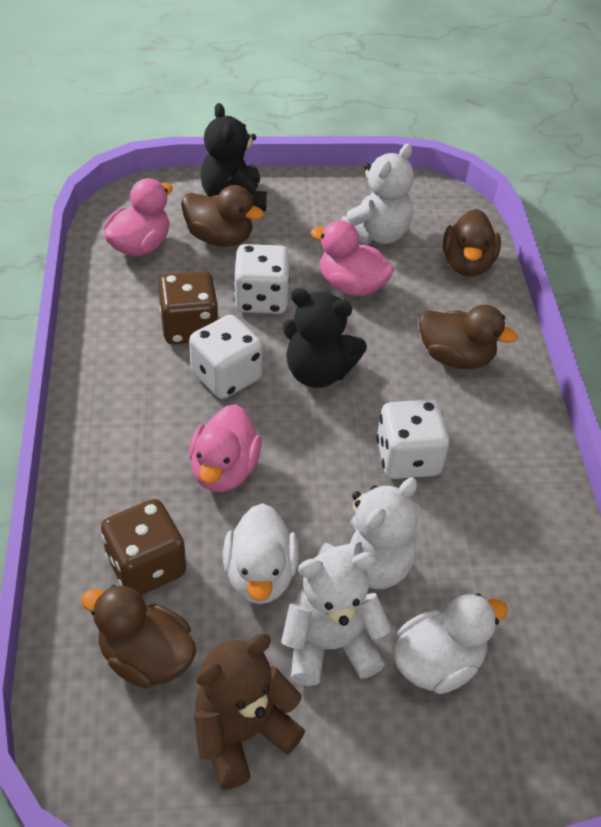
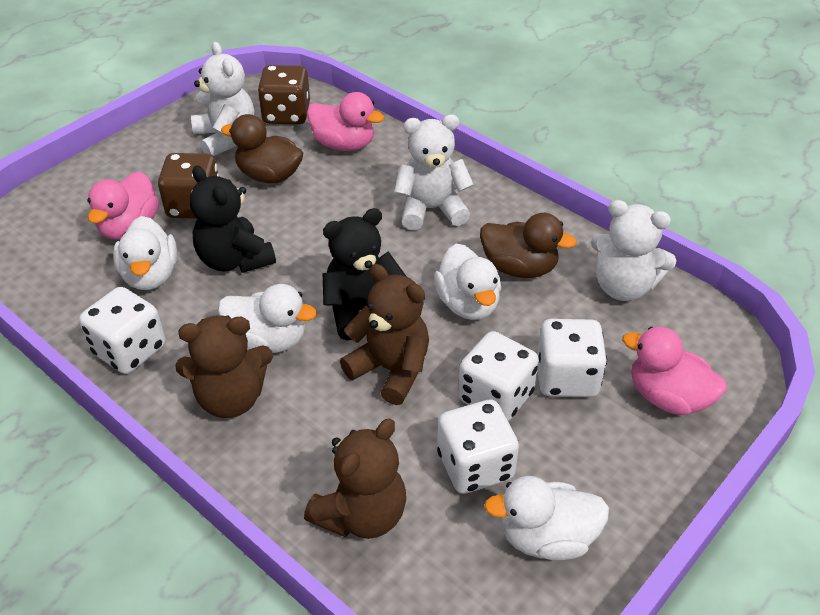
brown duck: 4 -> 2
brown teddy bear: 1 -> 3
white dice: 3 -> 4
white duck: 2 -> 4

